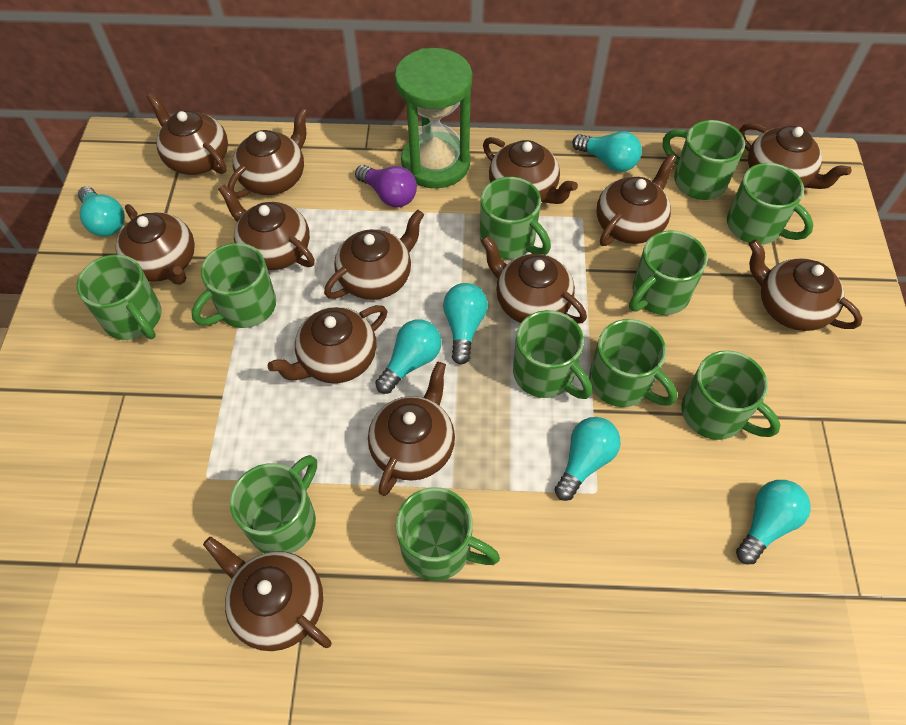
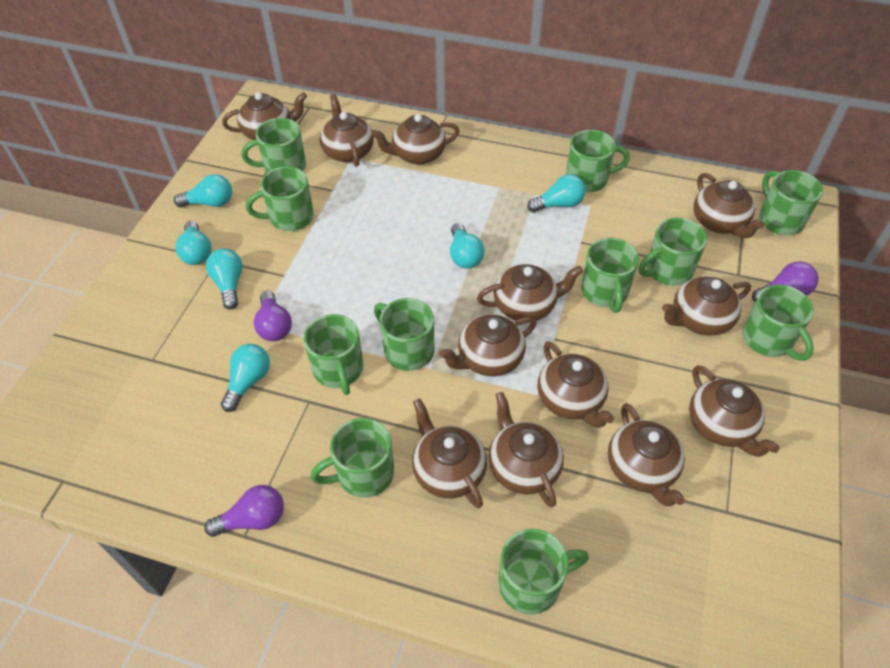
brown teapot: 13 -> 12
green hourglass: 1 -> 0
purple light bulb: 1 -> 3

